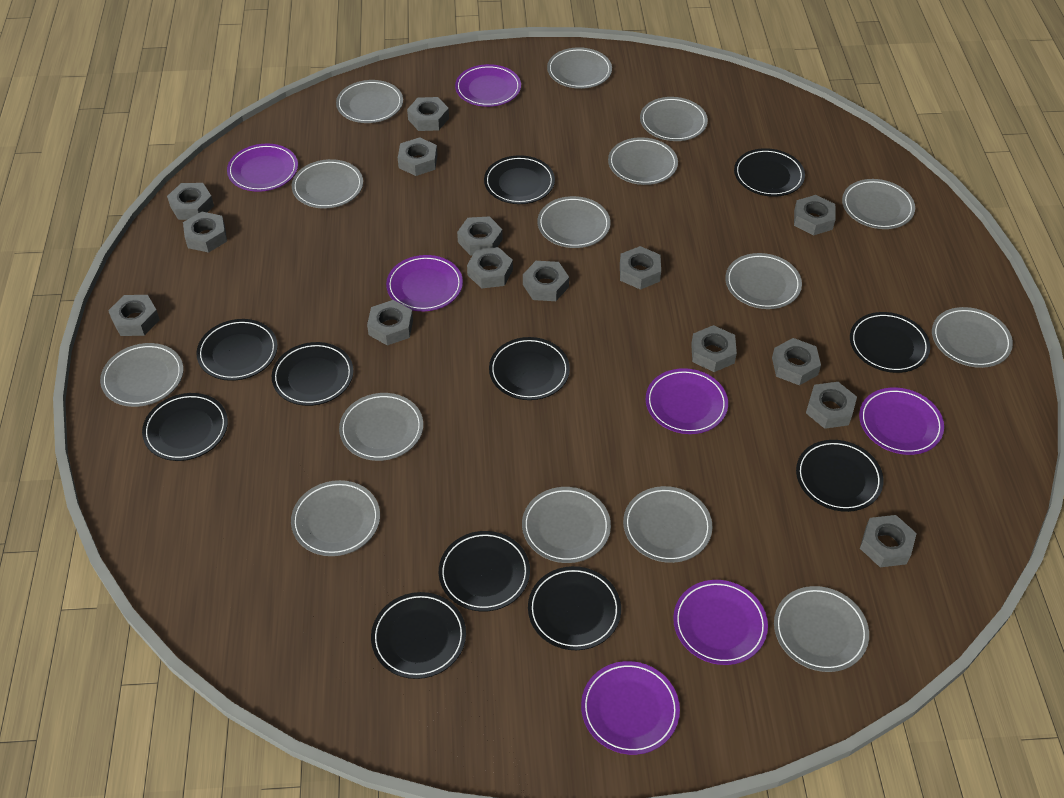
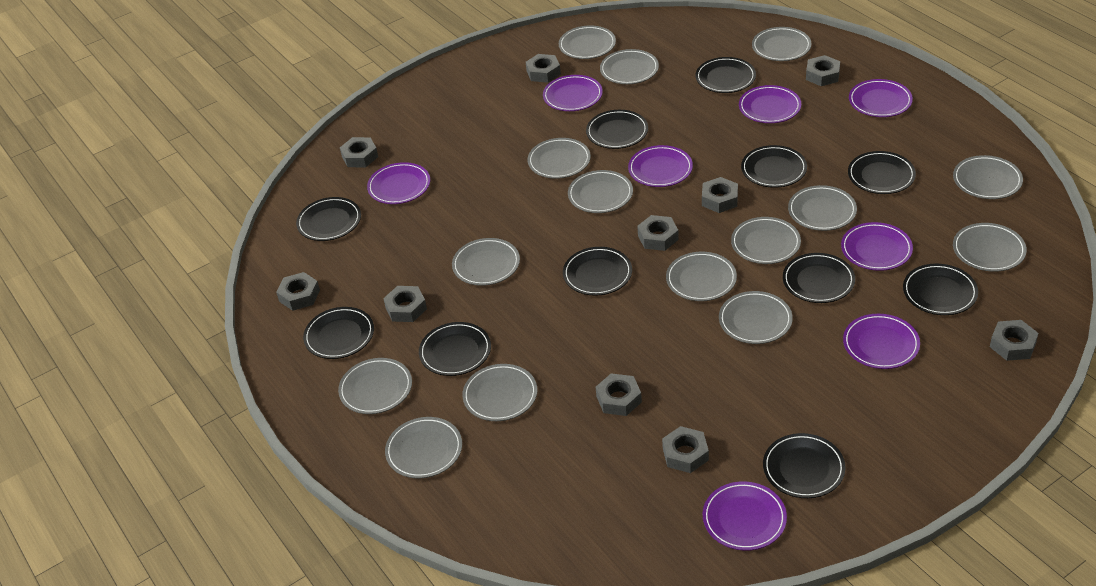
grey nut: 15 -> 10
purple plate: 7 -> 8

